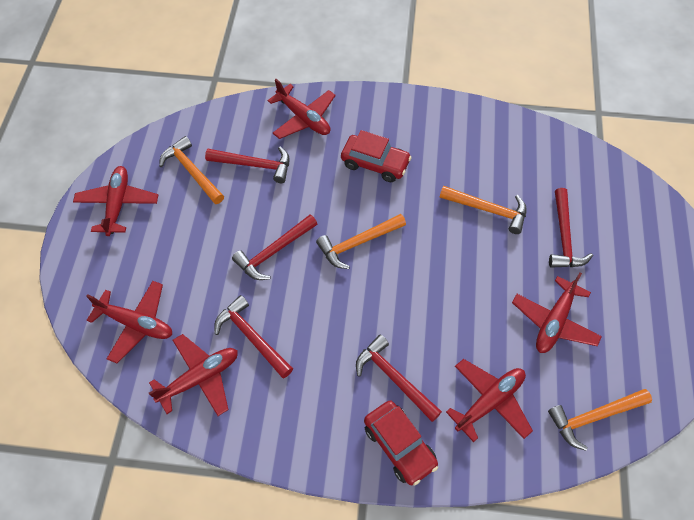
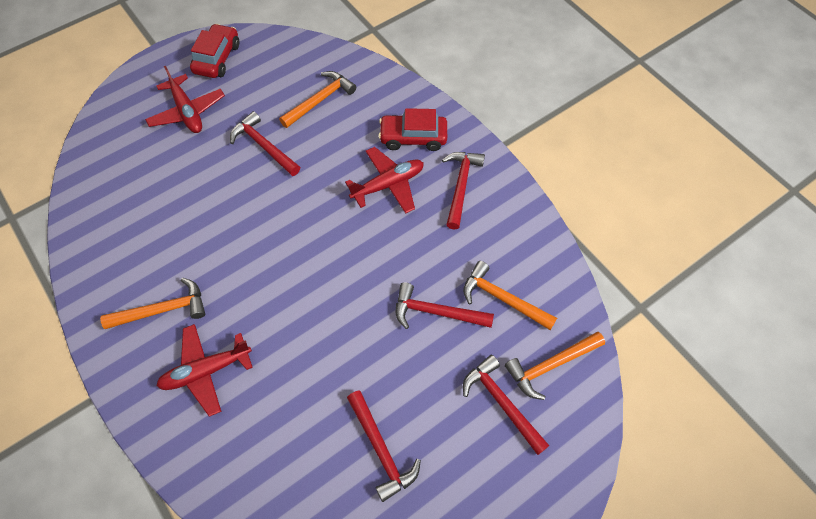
red plane: 6 -> 3

